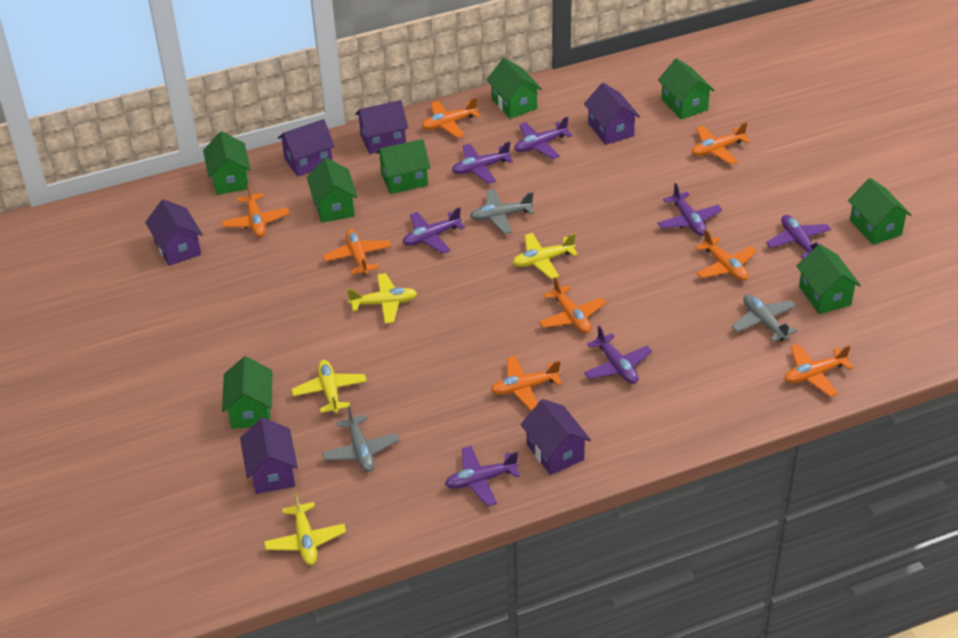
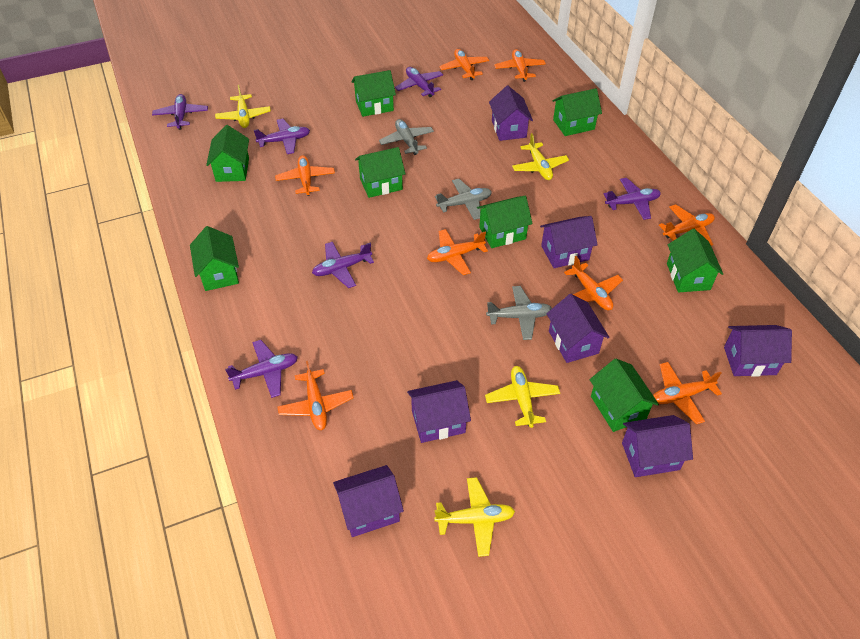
purple house: 6 -> 7
purple plane: 7 -> 6

